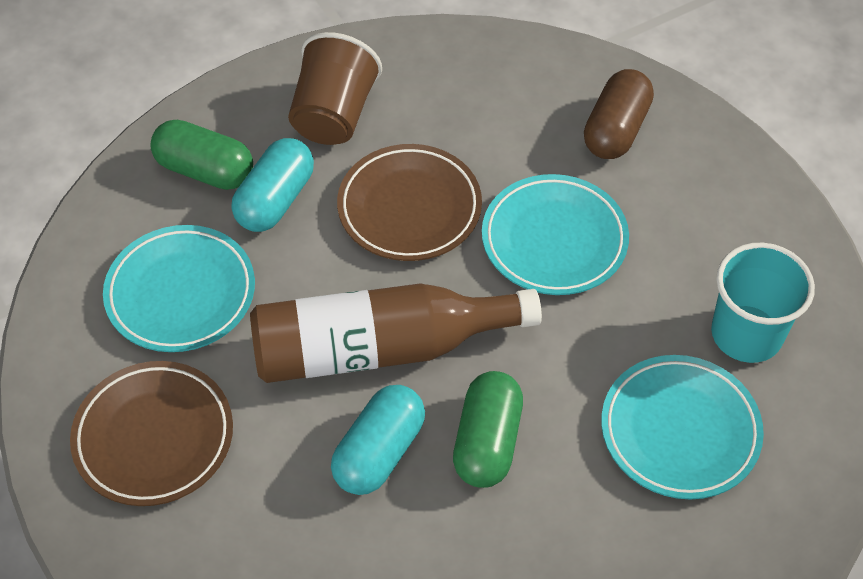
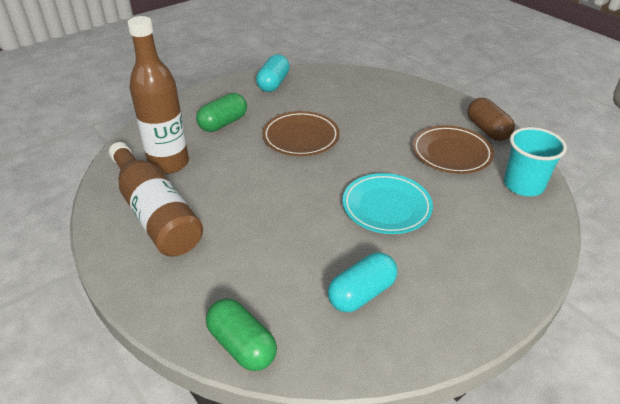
brown bottle: 1 -> 2
brown cup: 1 -> 0
turquoise plate: 3 -> 1

